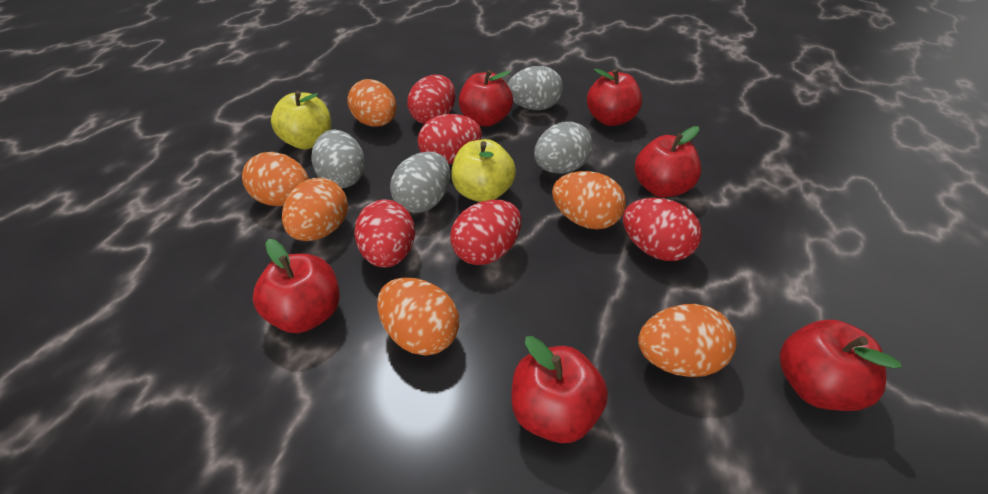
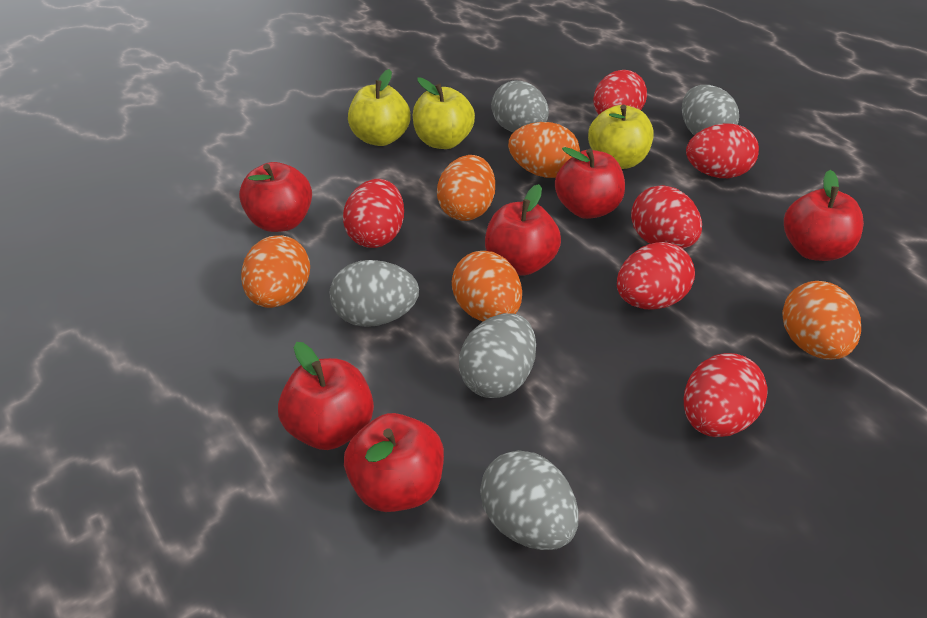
grey egg: 4 -> 5
orange egg: 6 -> 5
red egg: 5 -> 6
yellow apple: 2 -> 3

